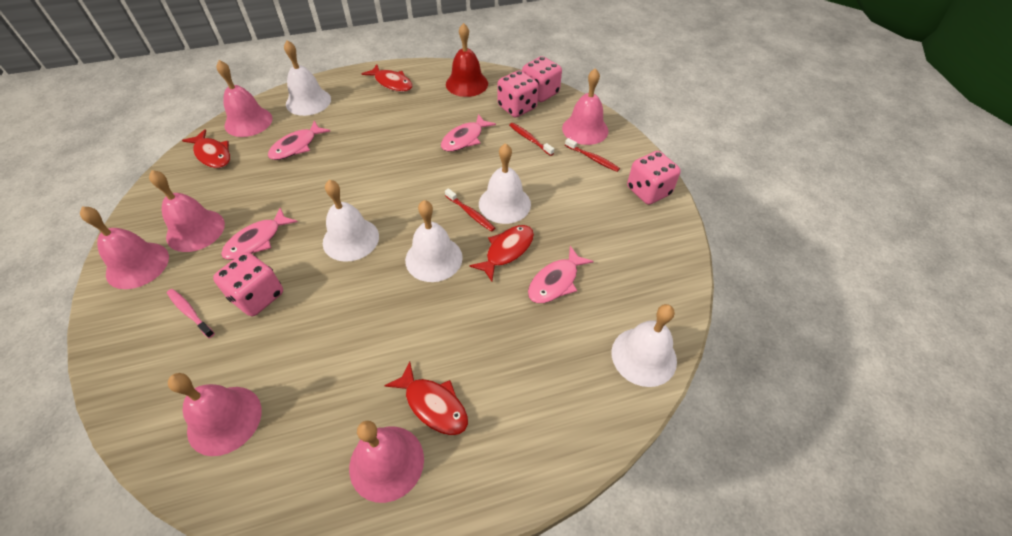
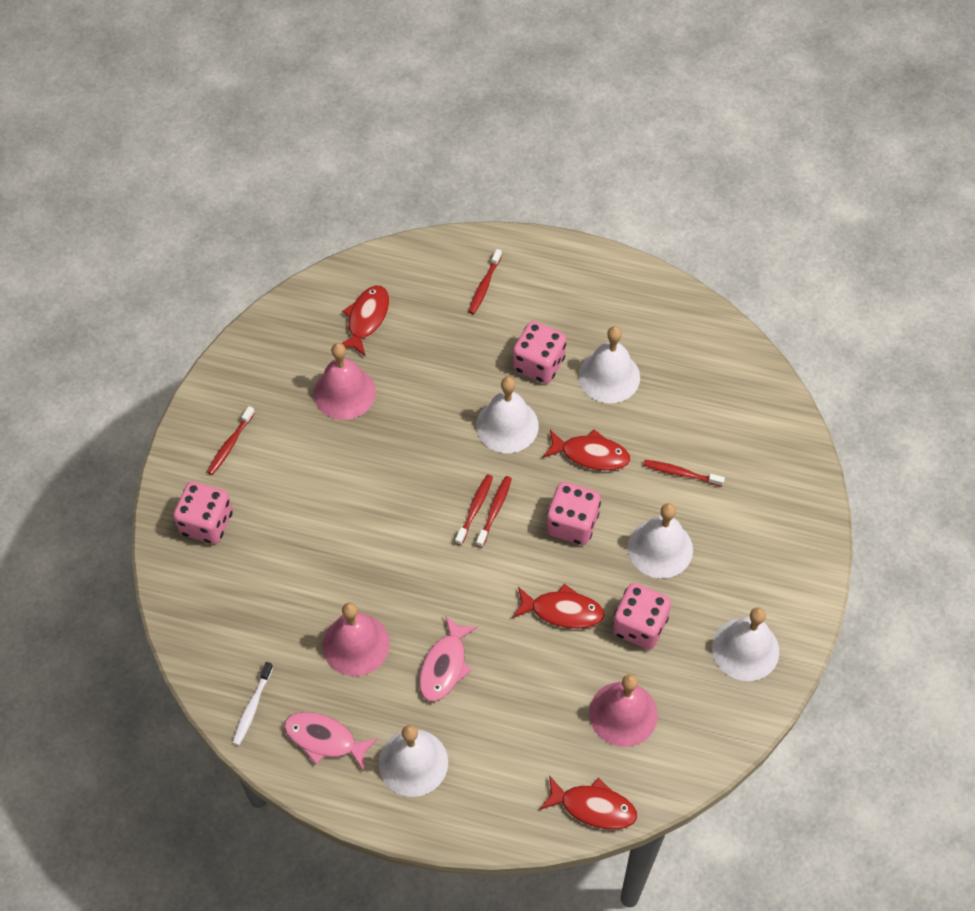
pink bell: 6 -> 3
pink fish: 4 -> 2
pink toothbrush: 1 -> 0
red bell: 1 -> 0
red toothbrush: 3 -> 5
white toothbrush: 0 -> 1

